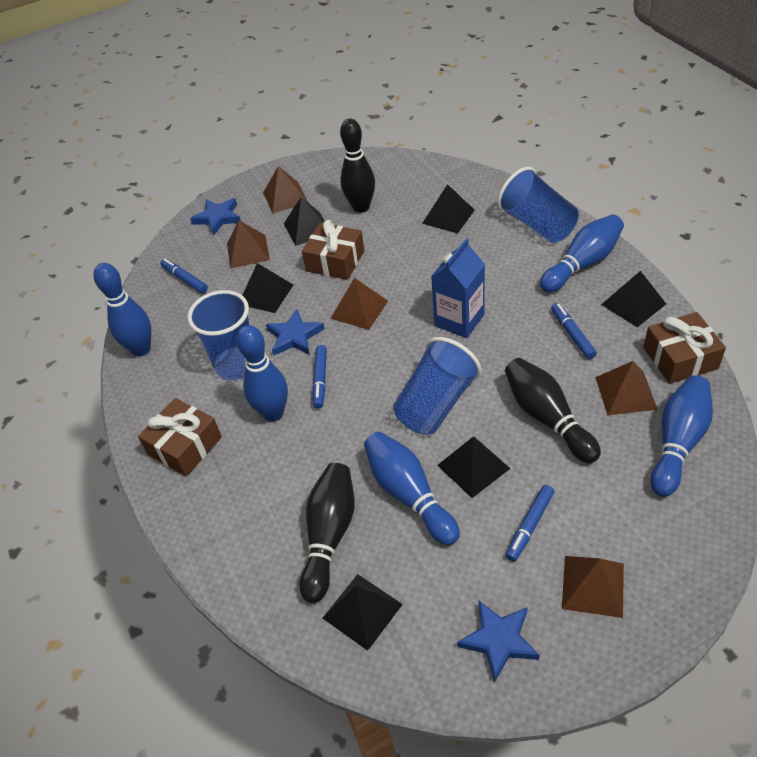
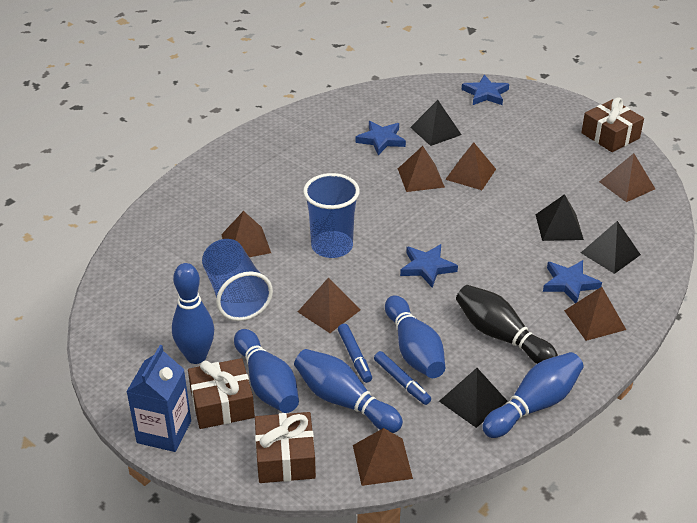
black bowling pin: 3 -> 1
black pyramid: 6 -> 4
blue cup: 3 -> 2
blue marker: 4 -> 2
blue star: 3 -> 4
brown pyramid: 5 -> 7

